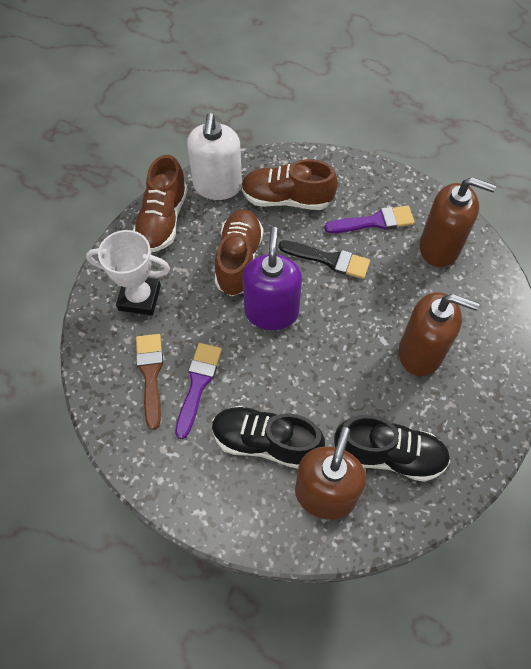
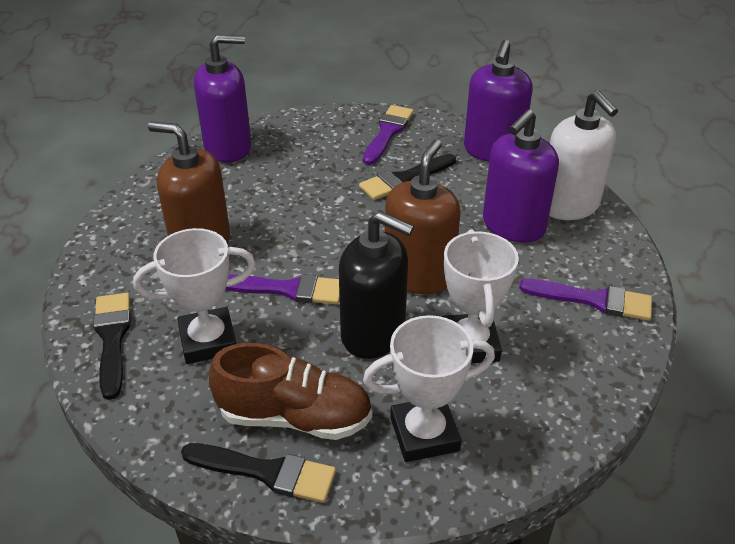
black brush: 1 -> 3
black shoe: 2 -> 0
black soap dispenser: 0 -> 1
brown brush: 1 -> 0
brown shoe: 3 -> 1
brown soap dispenser: 3 -> 2
purple brush: 2 -> 3
purple soap dispenser: 1 -> 3
white trophy: 1 -> 3

